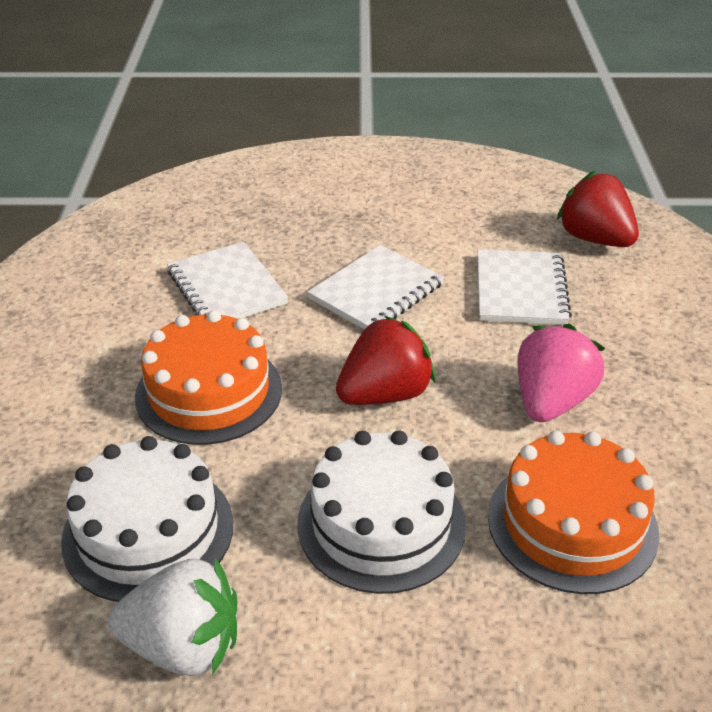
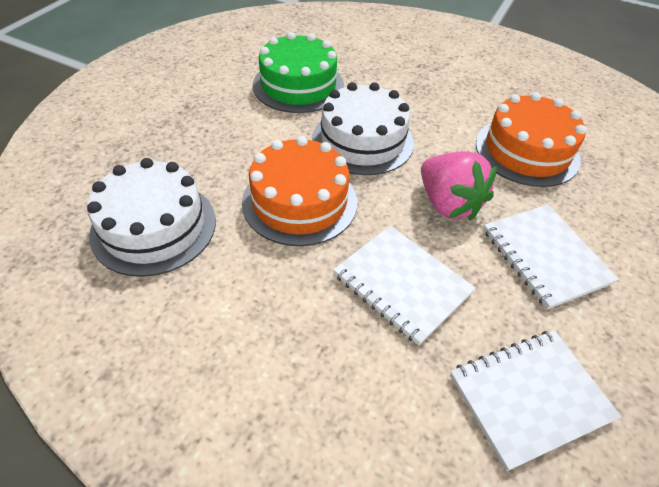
green cake: 0 -> 1
red strawberry: 2 -> 0
white strawberry: 1 -> 0

